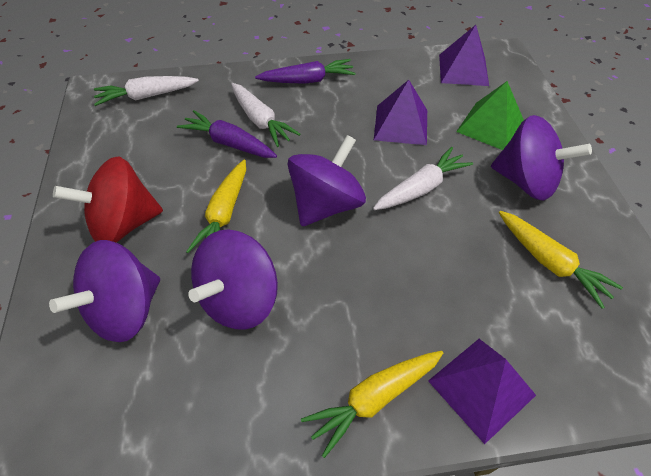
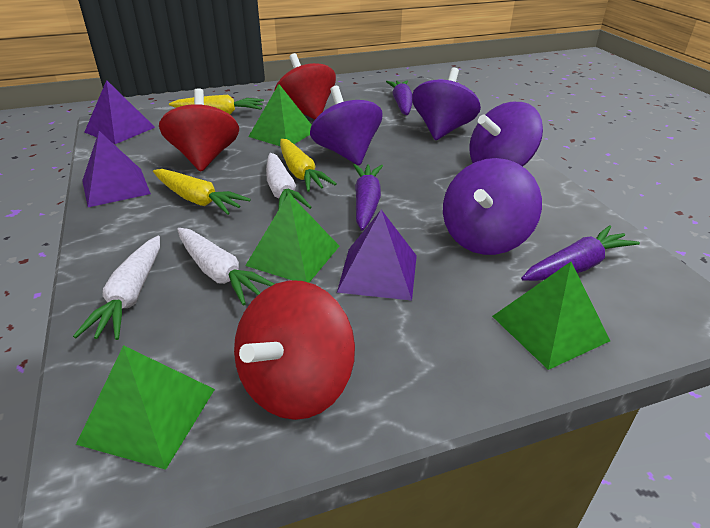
green pyramid: 1 -> 4
purple carrot: 2 -> 3
red spinning top: 1 -> 3

